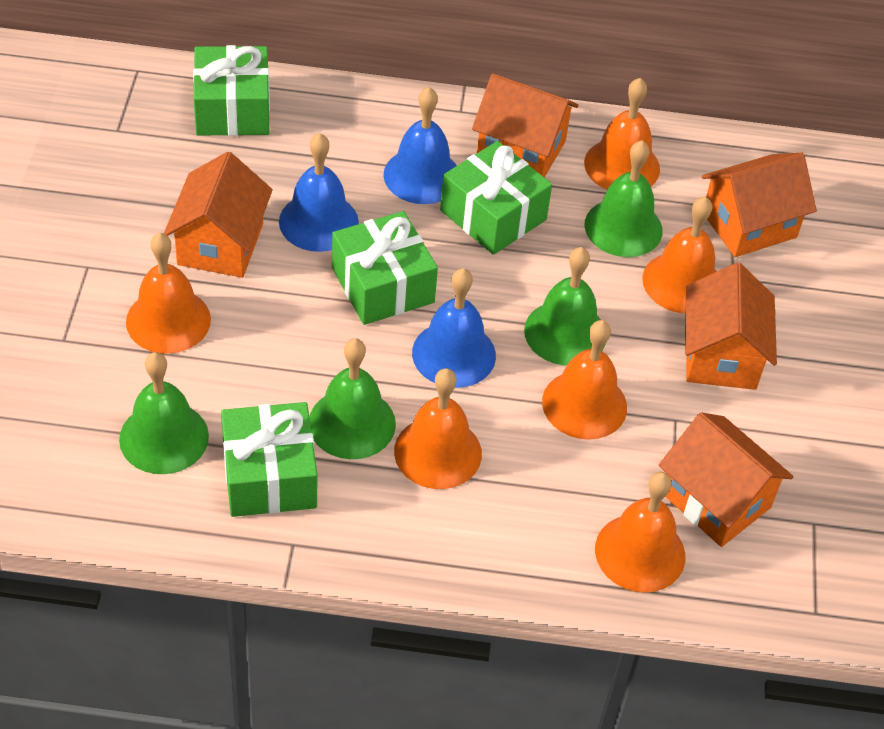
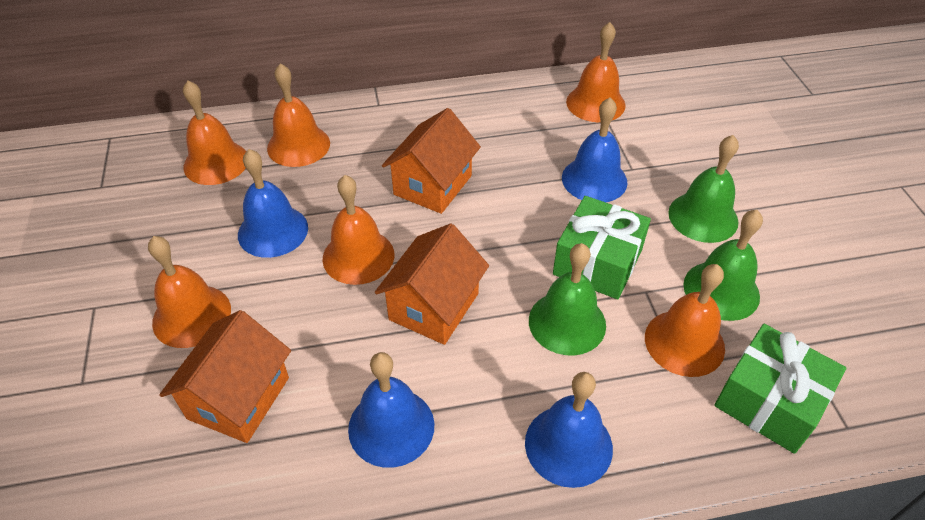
blue bell: 3 -> 4
green bell: 4 -> 3
green gift: 4 -> 2
orange house: 5 -> 3

